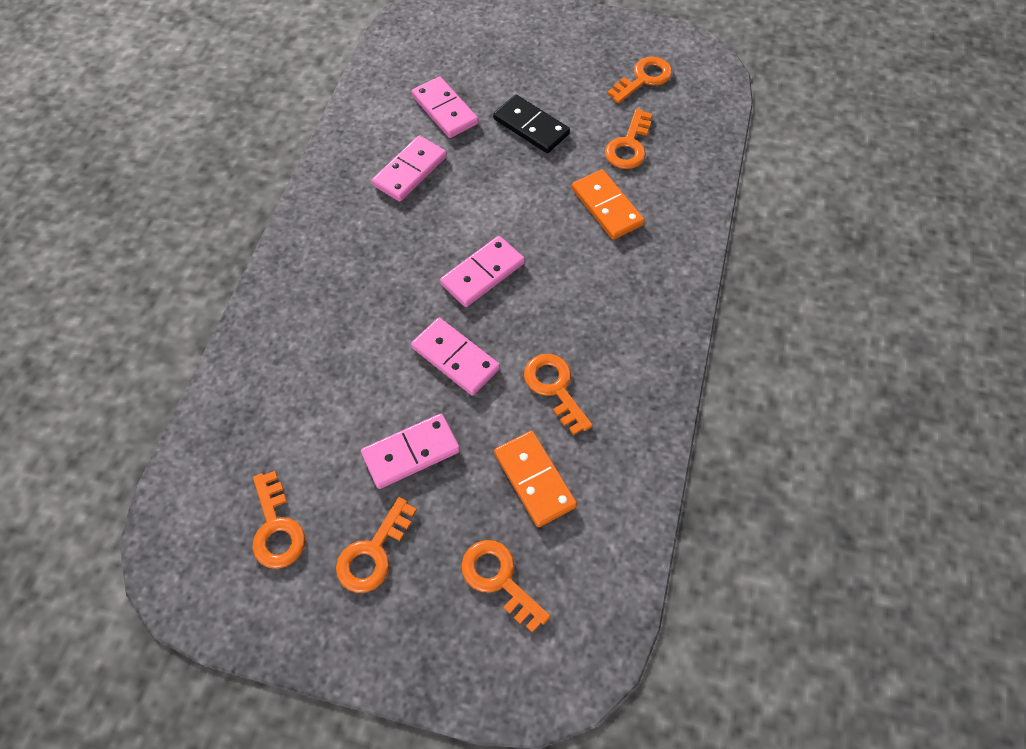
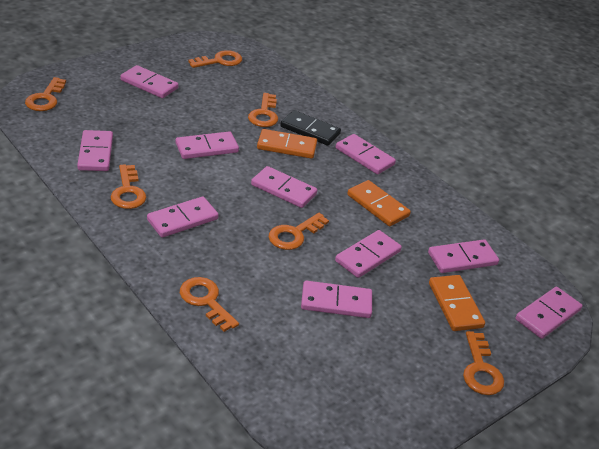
orange domino: 2 -> 3
orange key: 6 -> 7
pink domino: 5 -> 10

